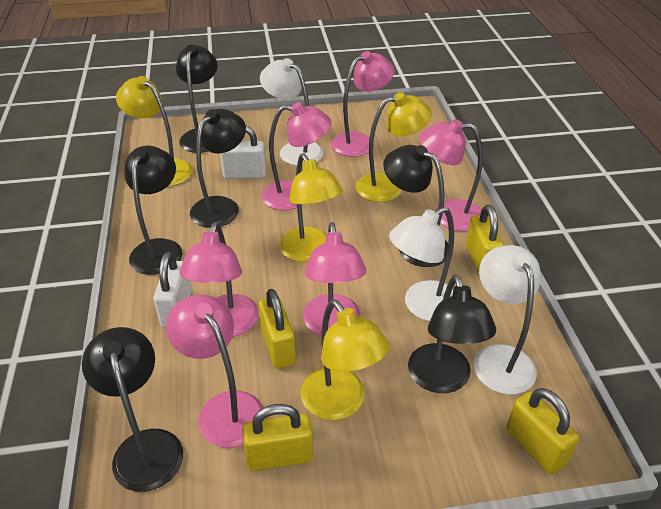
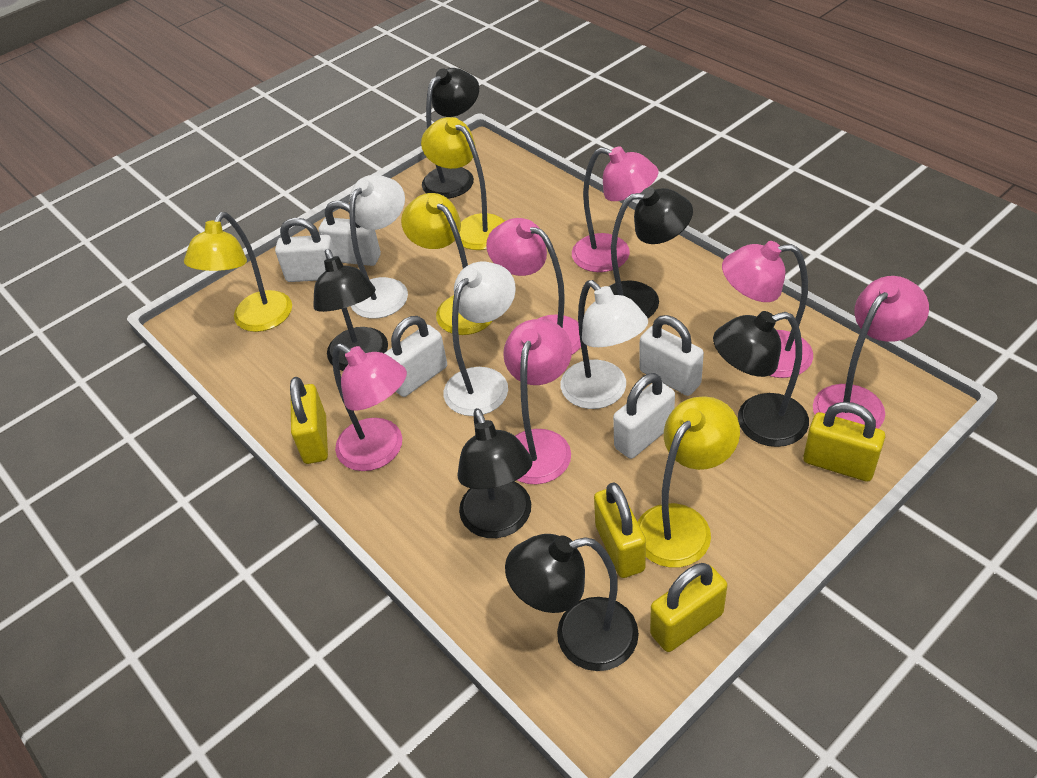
white padlock: 2 -> 5

